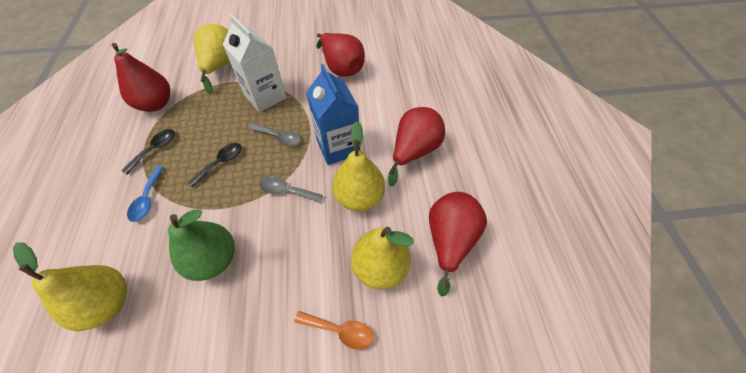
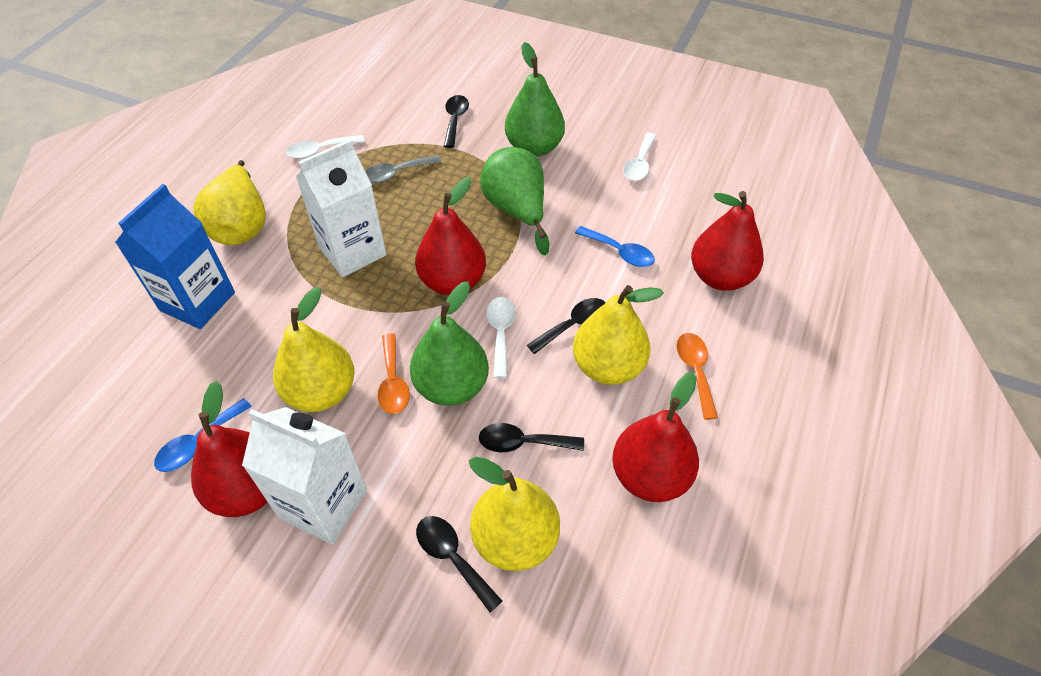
black spoon: 2 -> 4
blue spoon: 1 -> 2
green pear: 1 -> 3
grey spoon: 2 -> 1
orange spoon: 1 -> 2
white carton: 1 -> 2
white spoon: 0 -> 3

